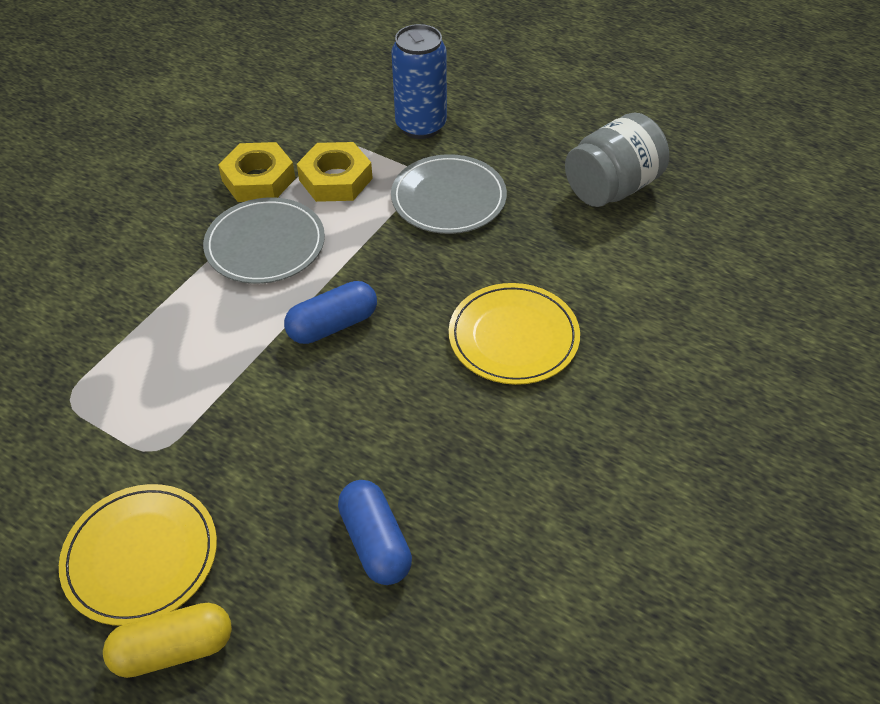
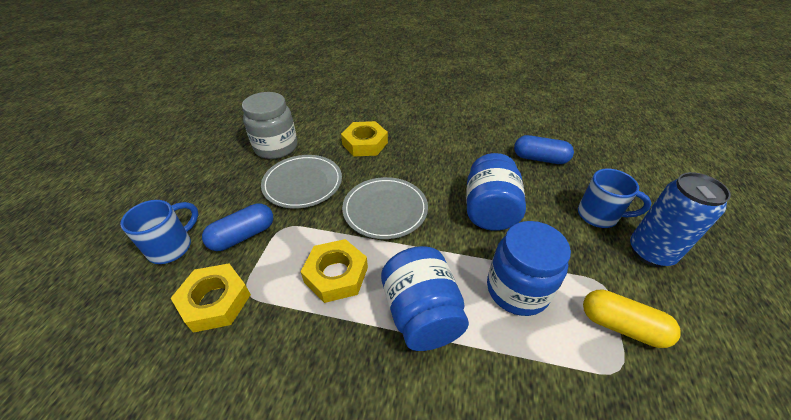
blue jar: 0 -> 3
blue mug: 0 -> 2
yellow nut: 2 -> 3
yellow plate: 2 -> 0

